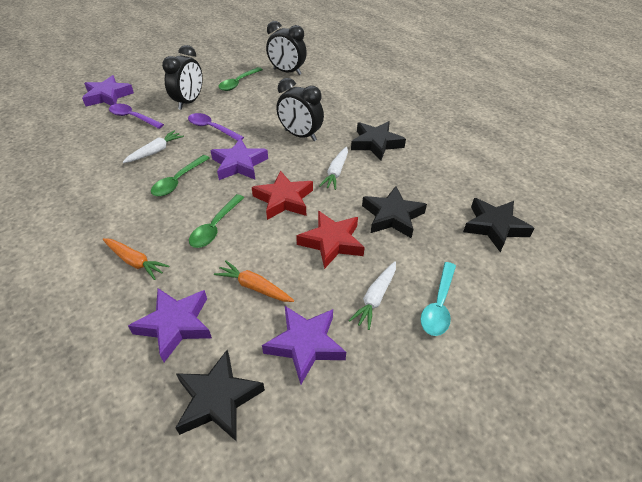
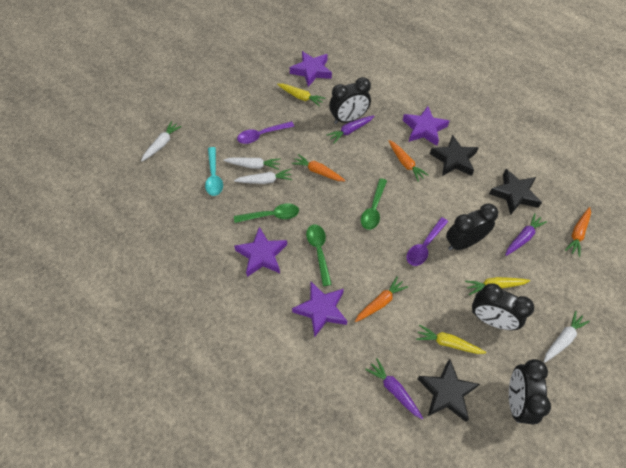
black clock: 3 -> 4
black star: 4 -> 3
orange carrot: 2 -> 4
purple carrot: 0 -> 3
red star: 2 -> 0
white carrot: 3 -> 4
yellow carrot: 0 -> 3

